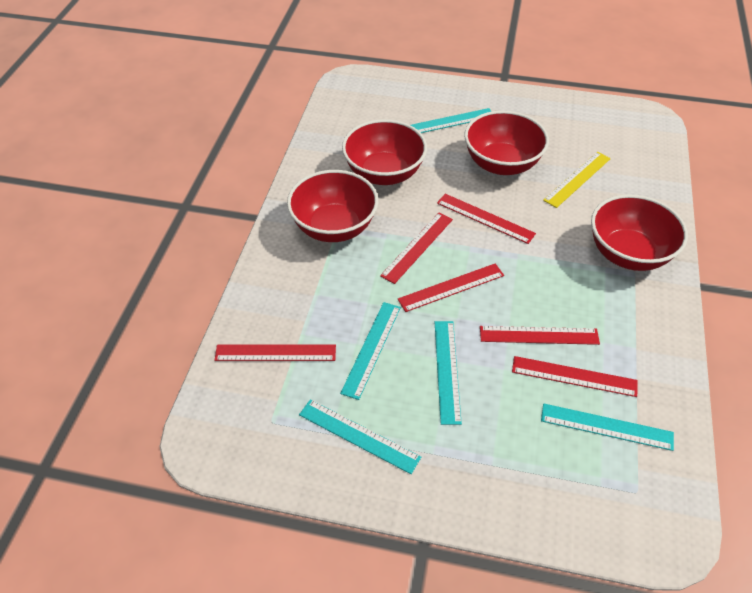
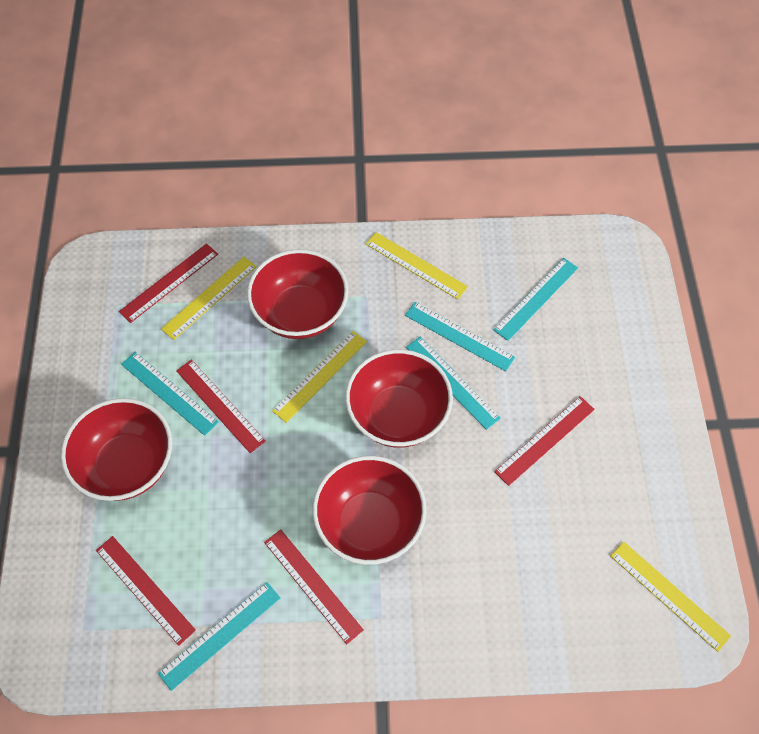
red ruler: 6 -> 5
yellow ruler: 1 -> 4

